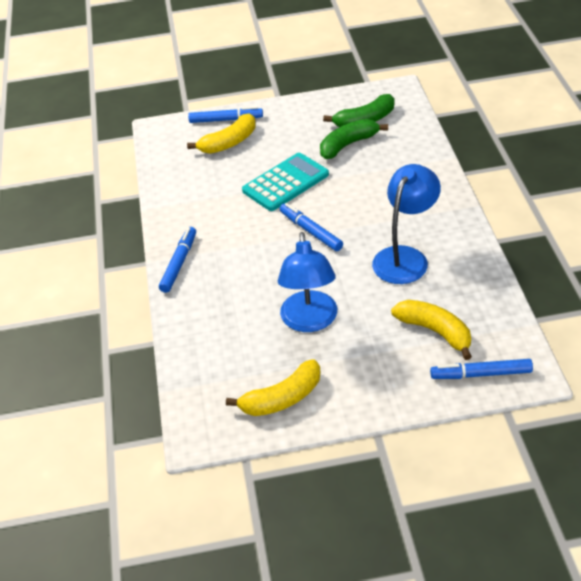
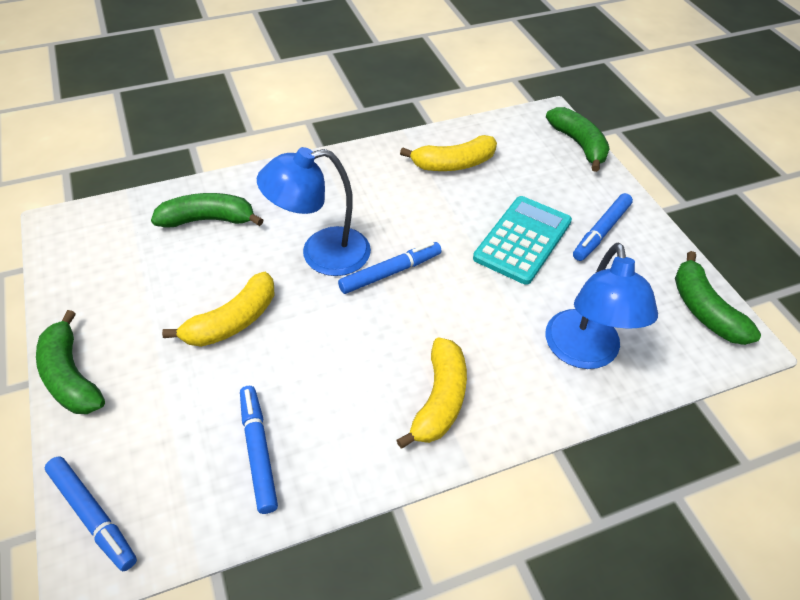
green banana: 2 -> 4

